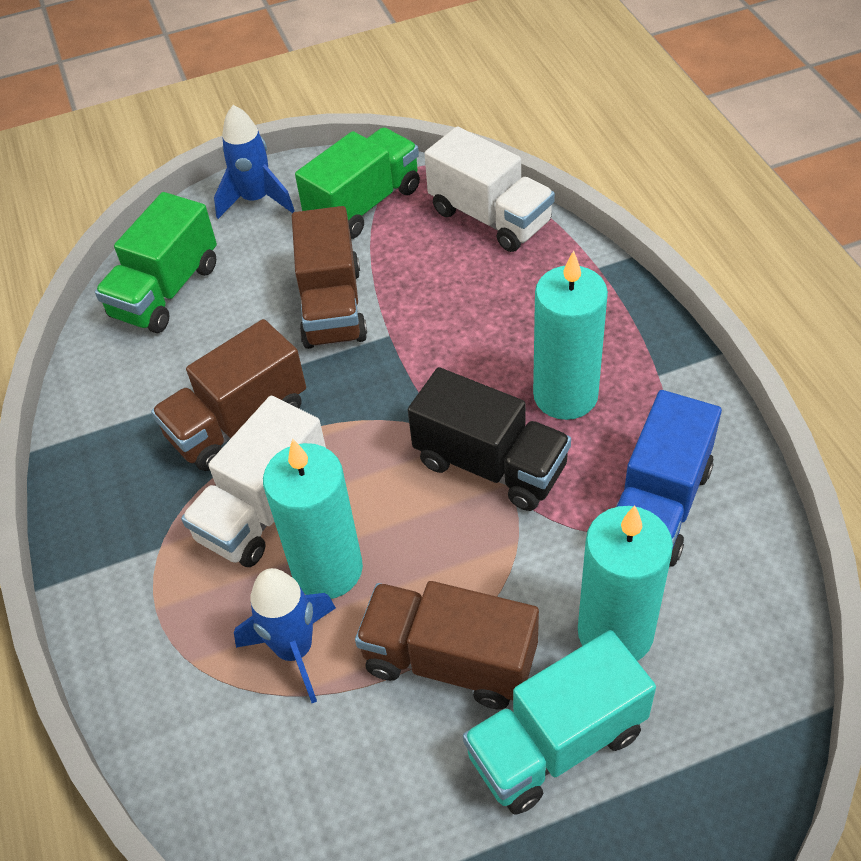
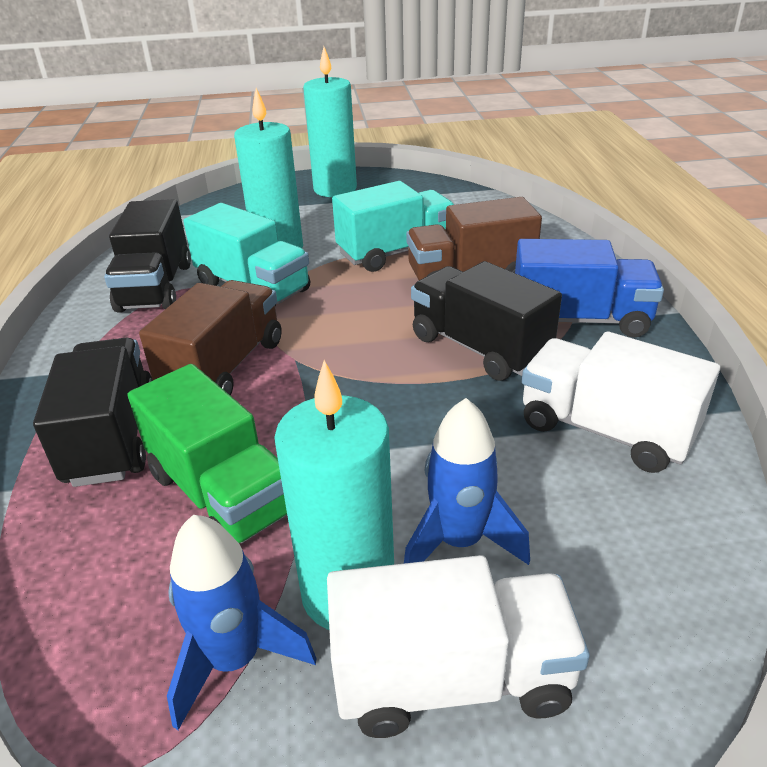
black truck: 1 -> 3
brown truck: 3 -> 2
green truck: 2 -> 1
turquoise truck: 1 -> 2

